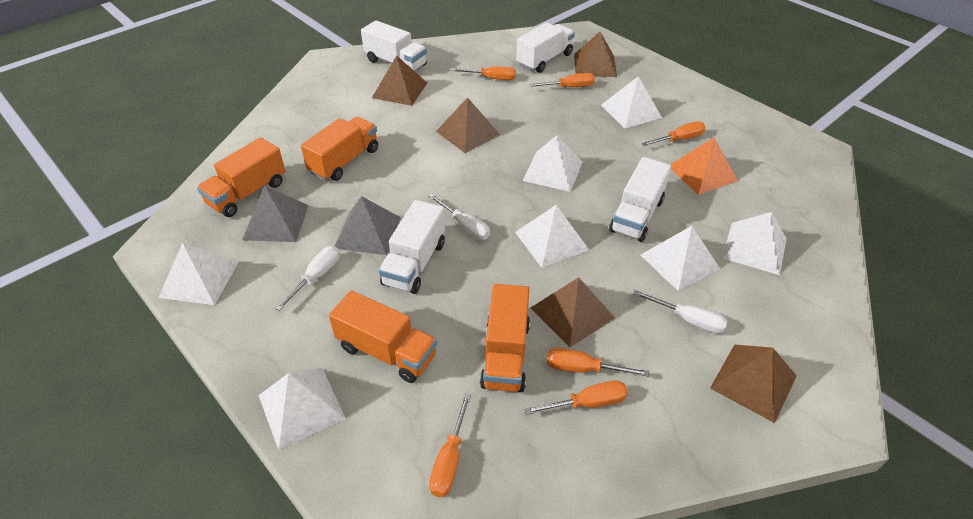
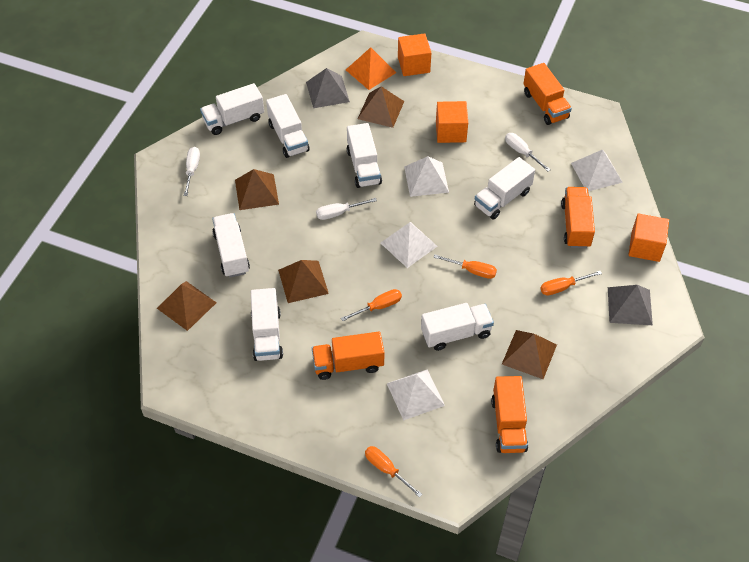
orange cube: 0 -> 3
orange screwdriver: 6 -> 4
white pyramid: 7 -> 4
white truck: 4 -> 7

